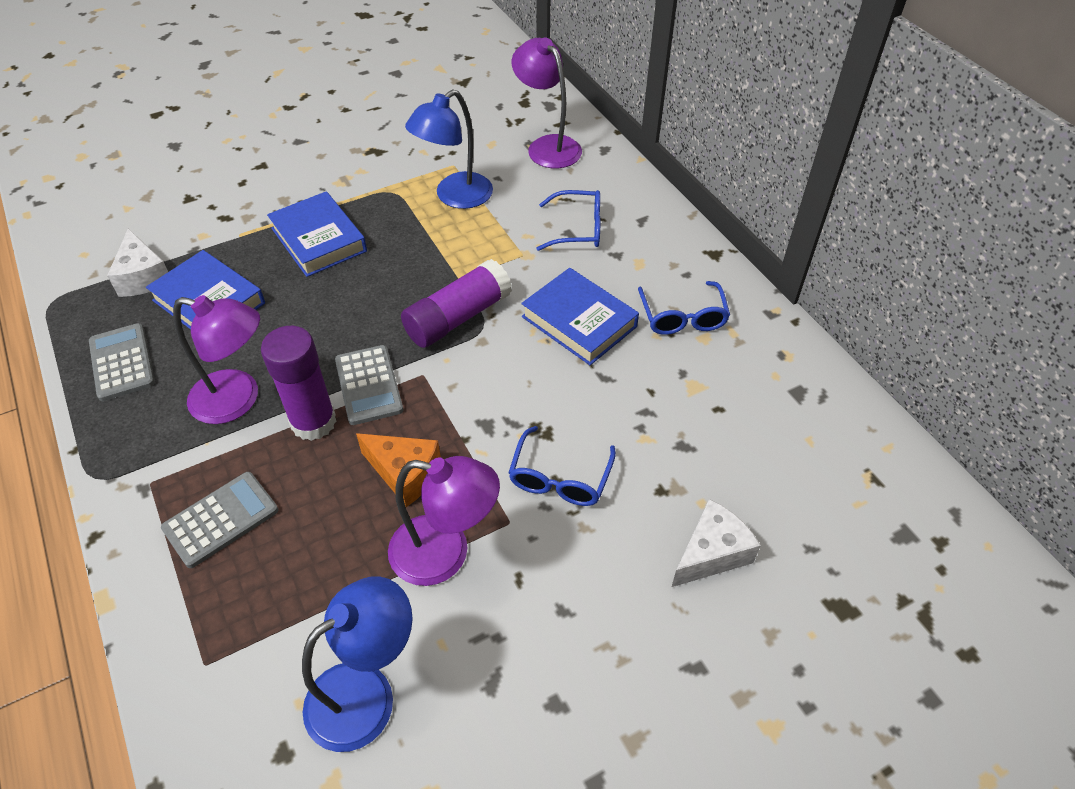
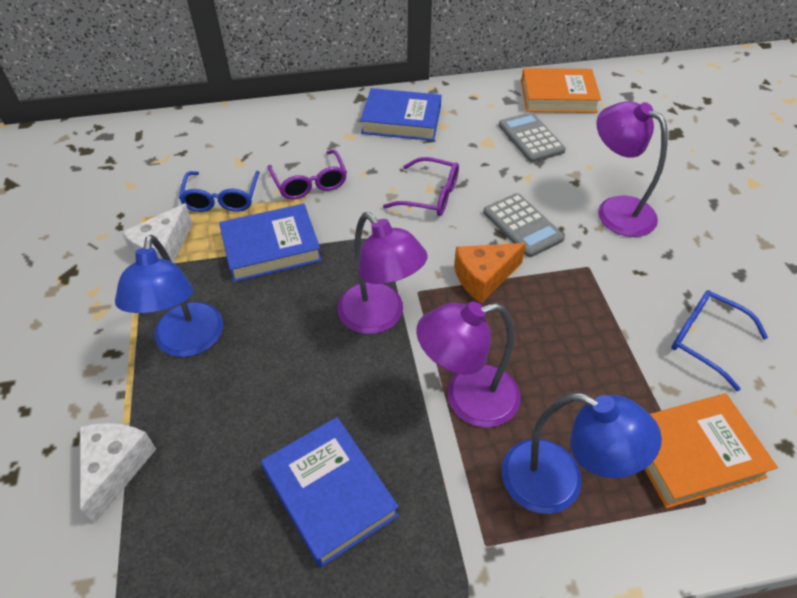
blue glasses: 3 -> 2
grey calculator: 3 -> 2
orange book: 0 -> 2
purple glasses: 0 -> 2
purple glue stick: 2 -> 0

